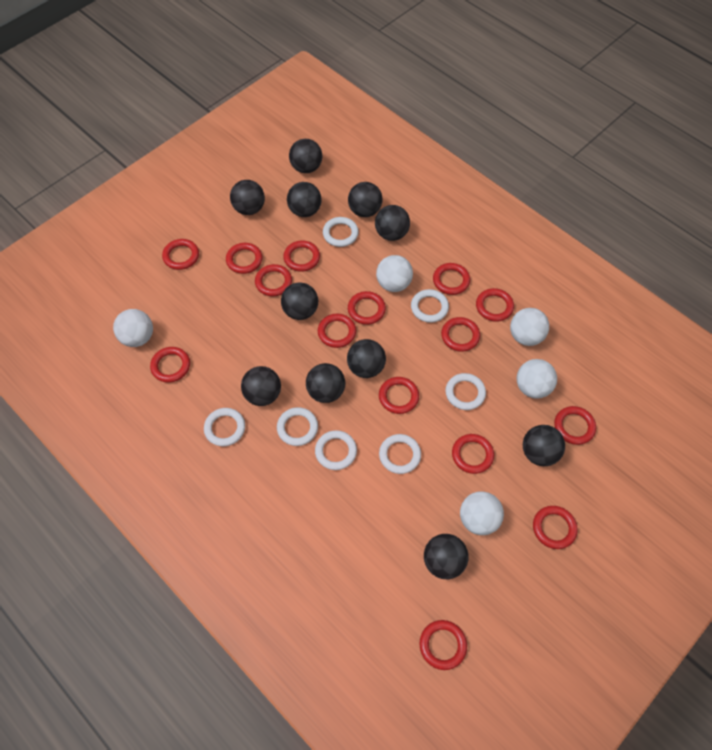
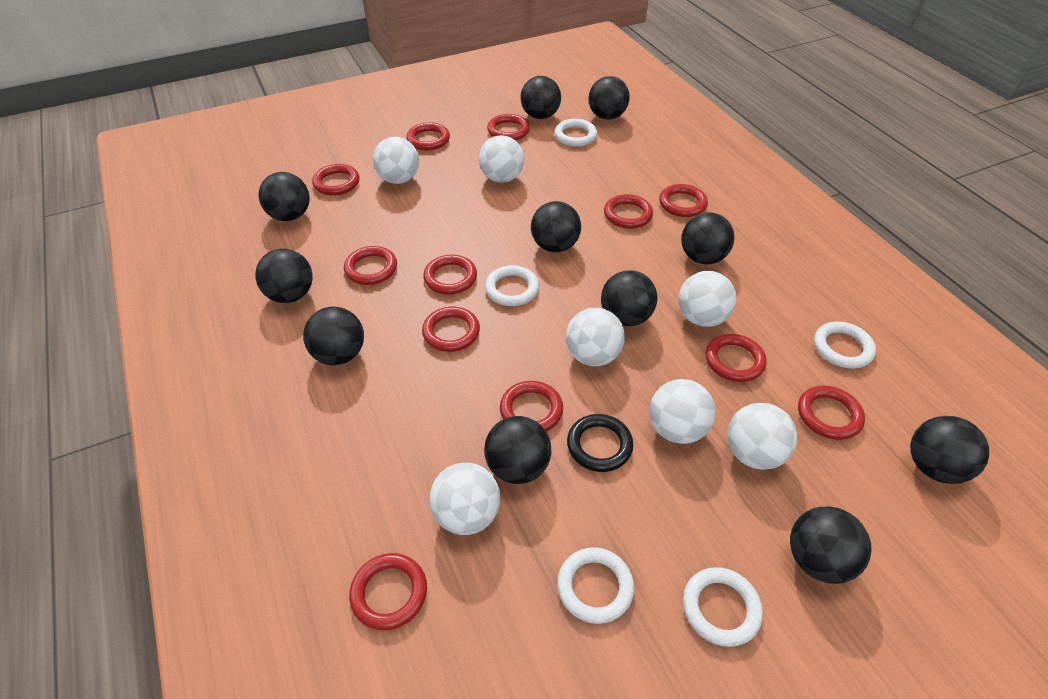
black ring: 0 -> 1
red ring: 15 -> 12
white ball: 5 -> 7
white ring: 7 -> 5

